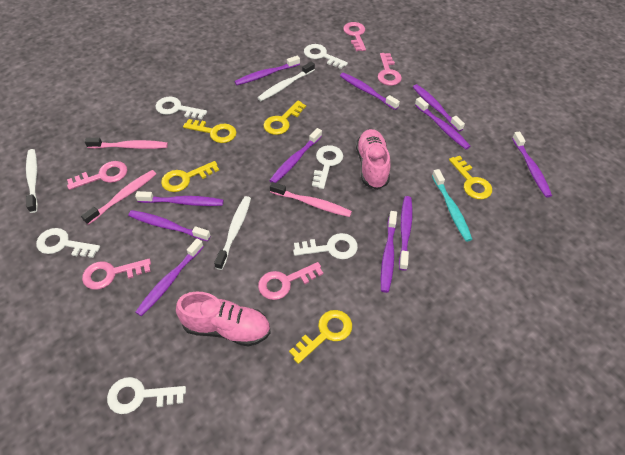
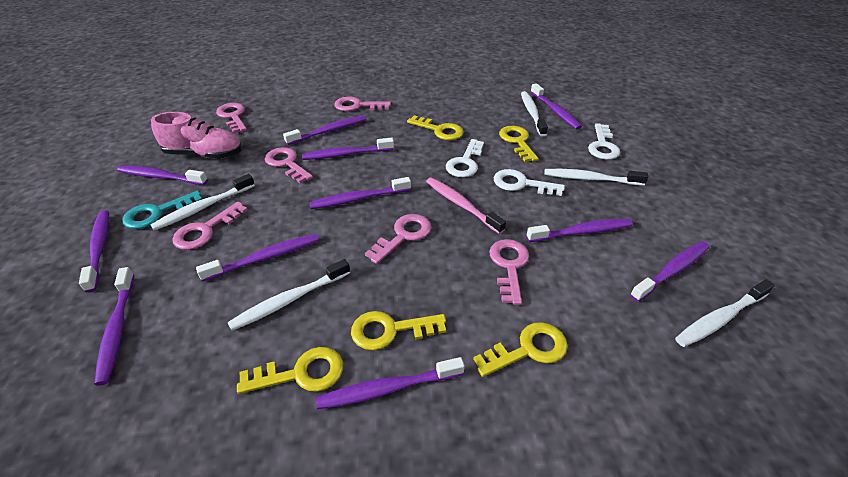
pink key: 5 -> 6
pink shoe: 2 -> 1
pink toothbrush: 3 -> 1
turquoise key: 0 -> 1
turquoise toothbrush: 1 -> 0
white key: 6 -> 3
white toothbrush: 3 -> 5

